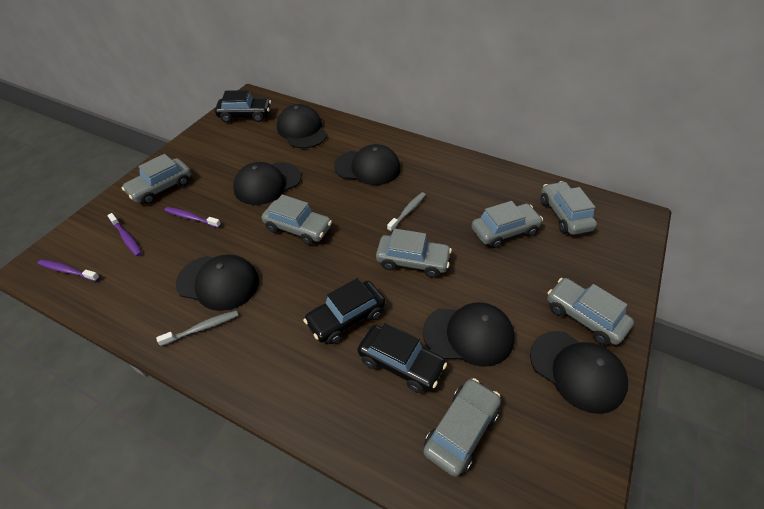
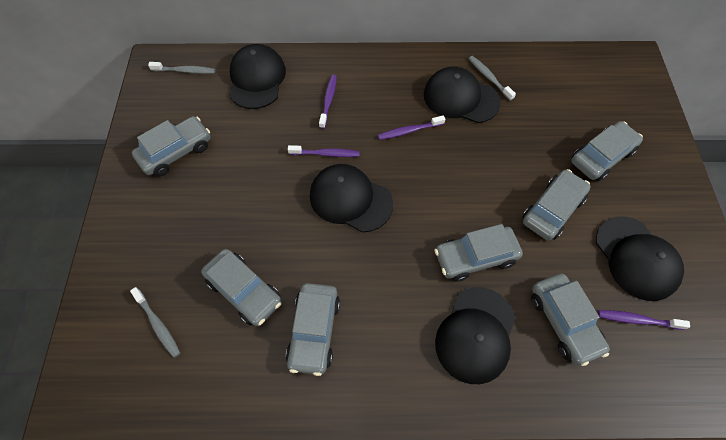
black cap: 6 -> 5
black car: 3 -> 0
grey toothbrush: 2 -> 3
purple toothbrush: 3 -> 4

